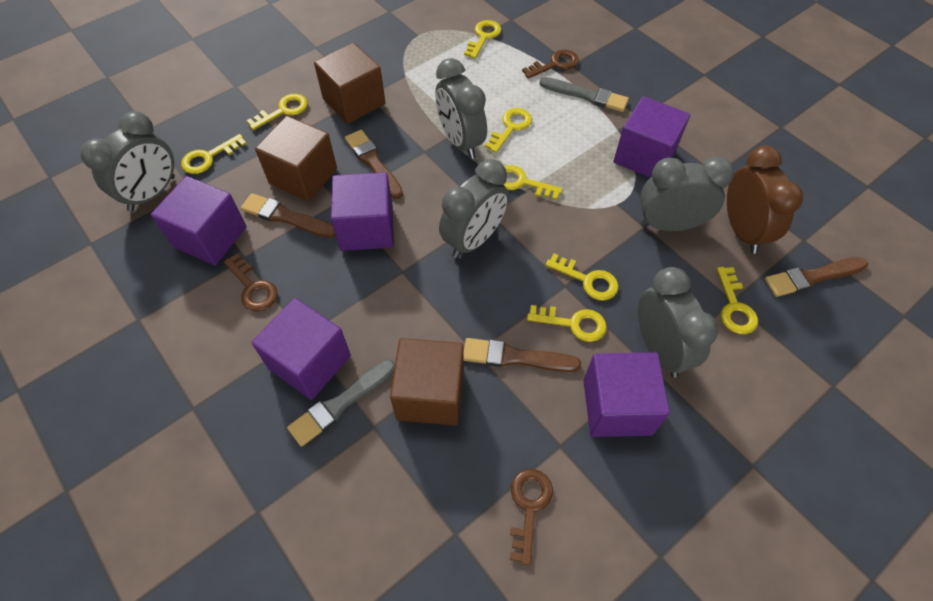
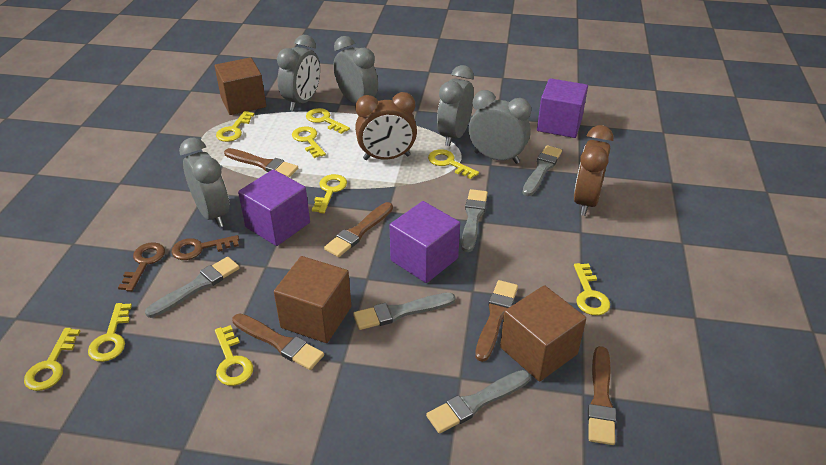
brown brush: 4 -> 5
brown clock: 1 -> 2
brown key: 3 -> 2
grey brush: 2 -> 5
purple cube: 5 -> 3
yellow key: 8 -> 9

